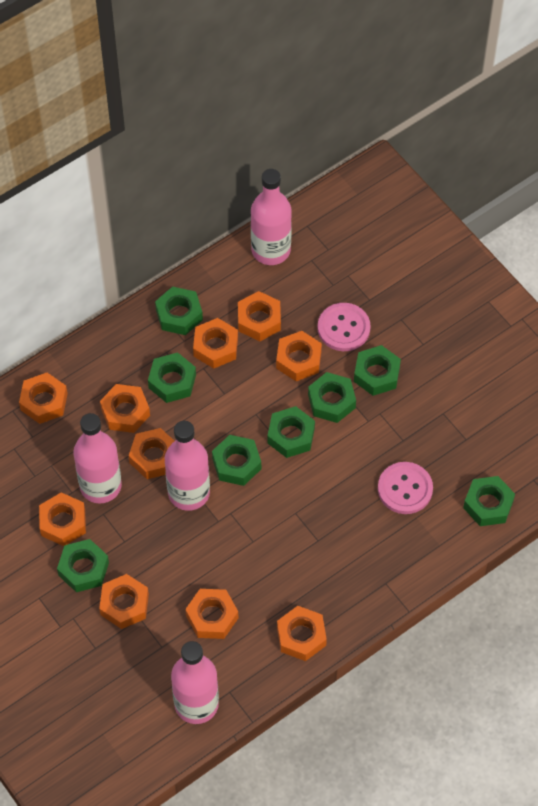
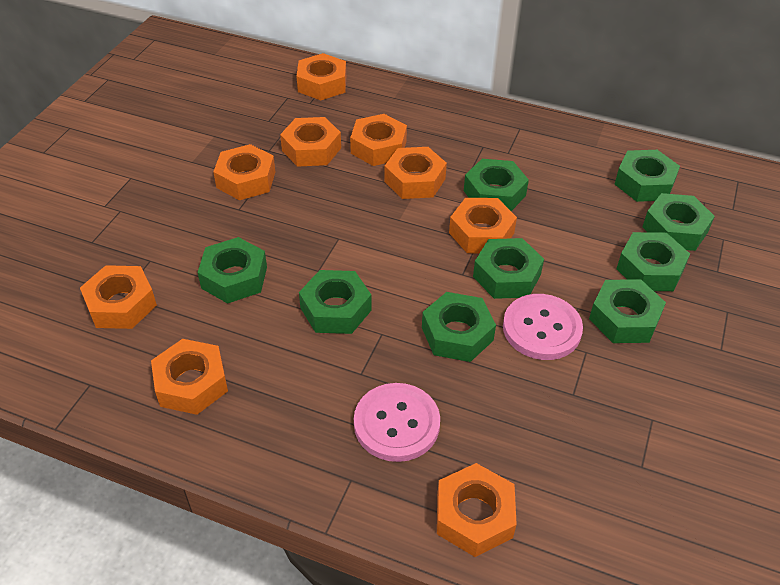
green nut: 8 -> 9
orange nut: 10 -> 9
pink bottle: 4 -> 0

